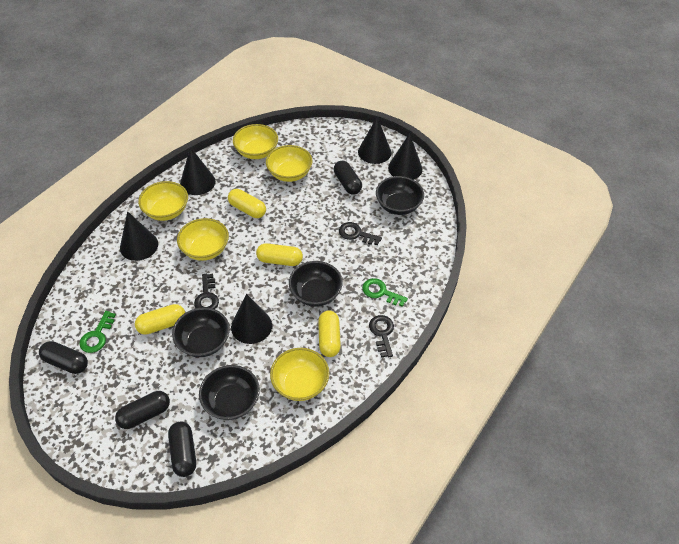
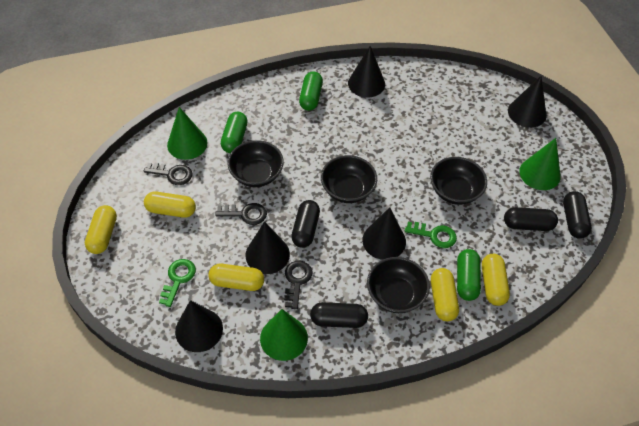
green capsule: 0 -> 3
green cone: 0 -> 3
yellow bowl: 5 -> 0
yellow capsule: 4 -> 5

